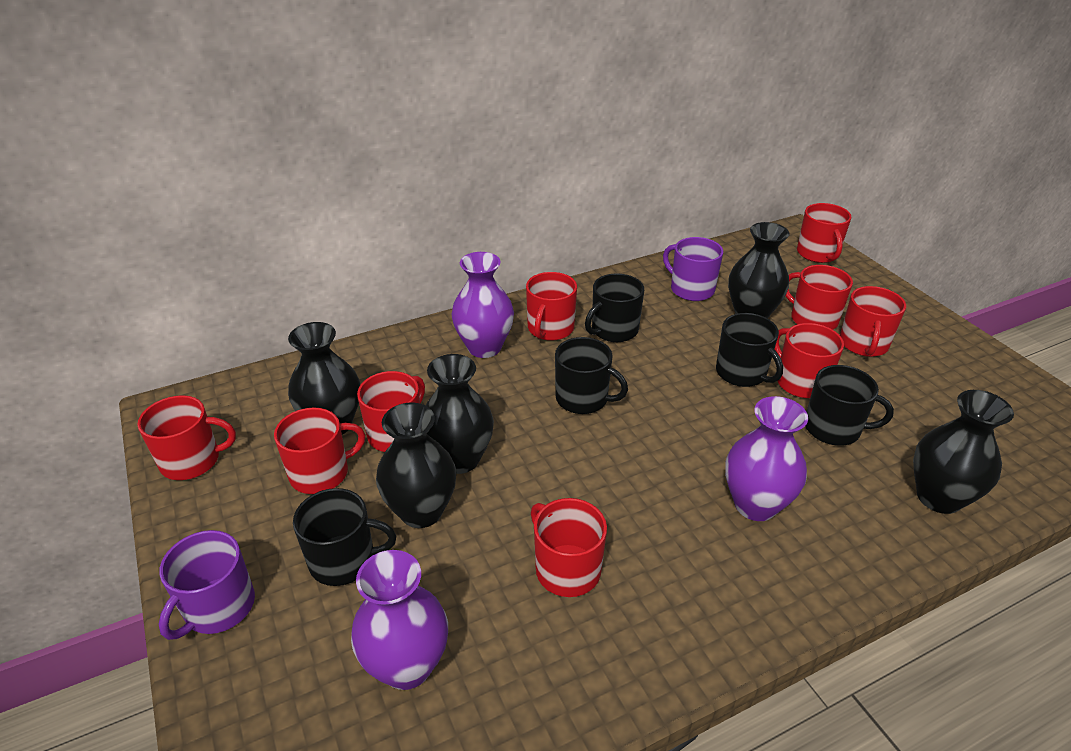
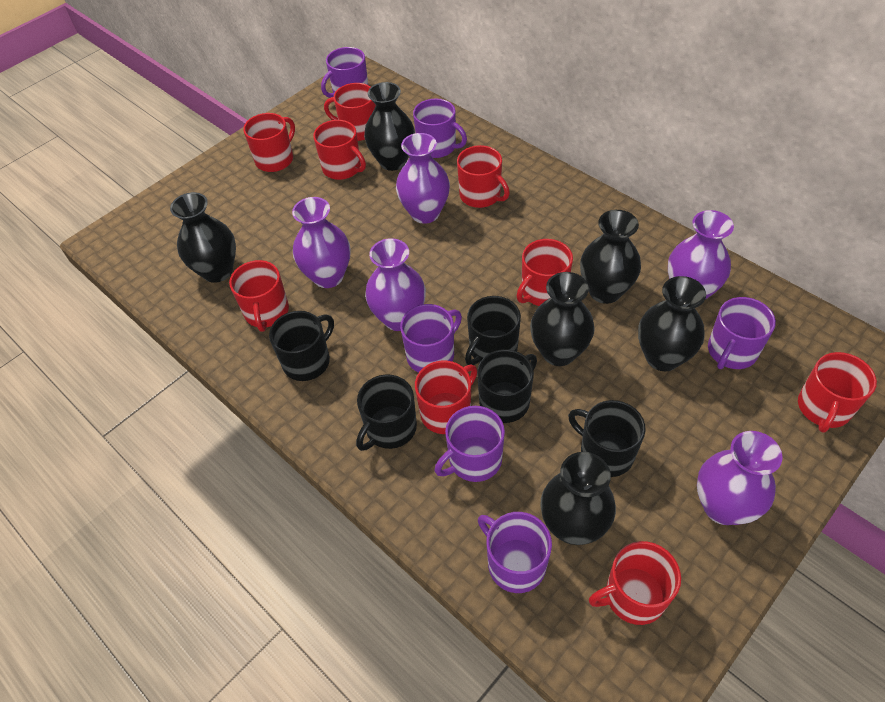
black vase: 5 -> 6
purple mug: 2 -> 6
purple vase: 3 -> 5

